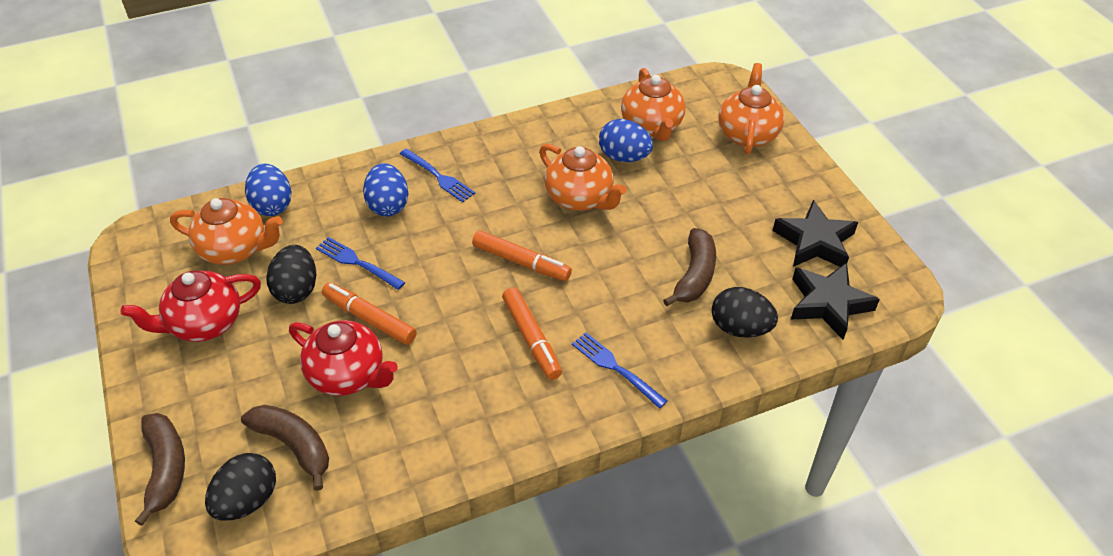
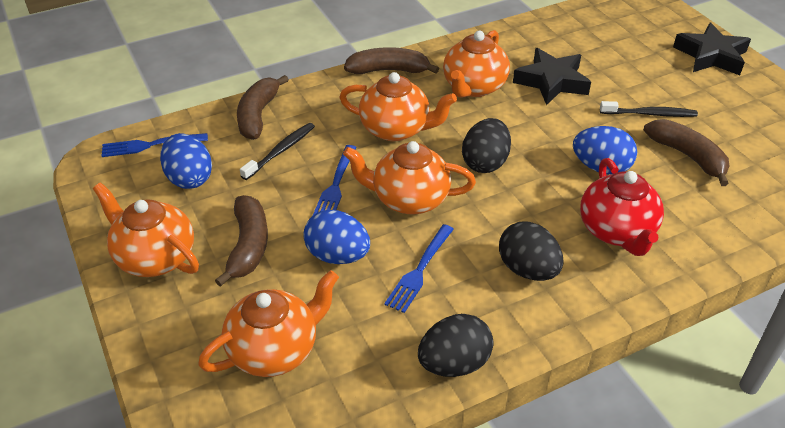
black toothbrush: 0 -> 2
brown banana: 3 -> 4
orange marker: 3 -> 0
orange teapot: 4 -> 5
red teapot: 2 -> 1

